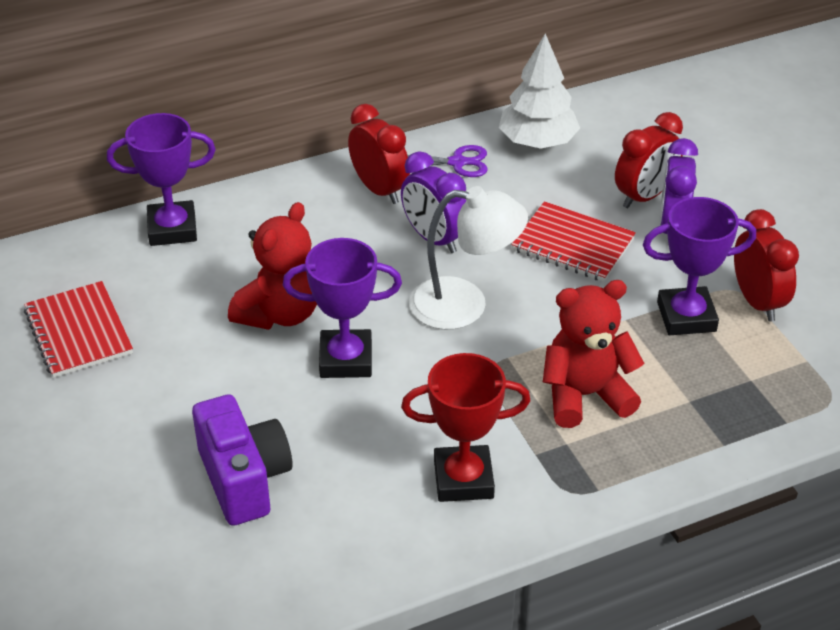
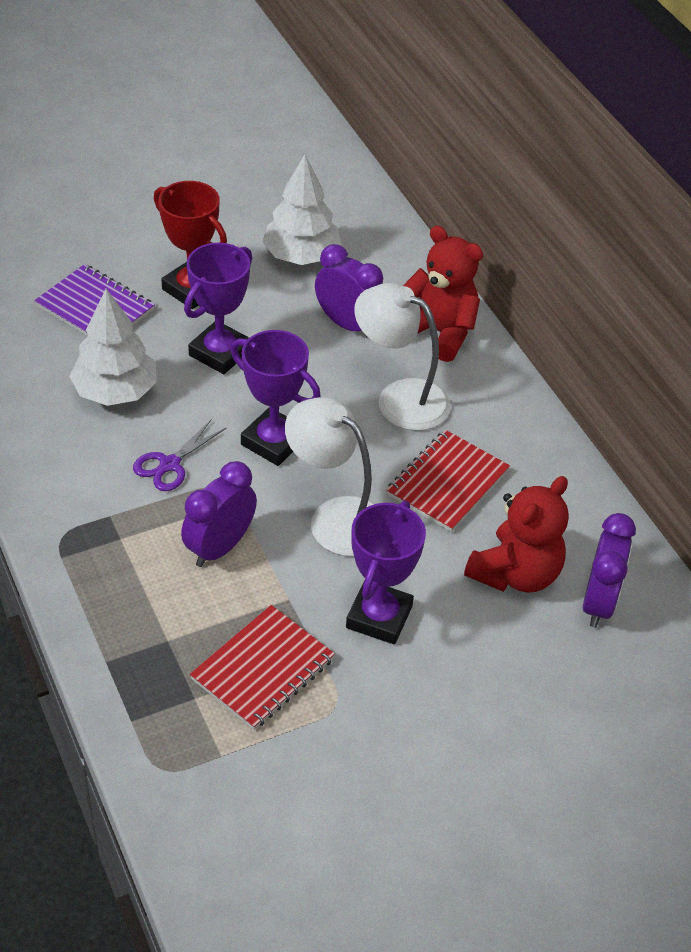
purple camera: 1 -> 0
purple clock: 2 -> 3
purple notebook: 0 -> 1
red clock: 3 -> 0
white lamp: 1 -> 2
white tree: 1 -> 2

